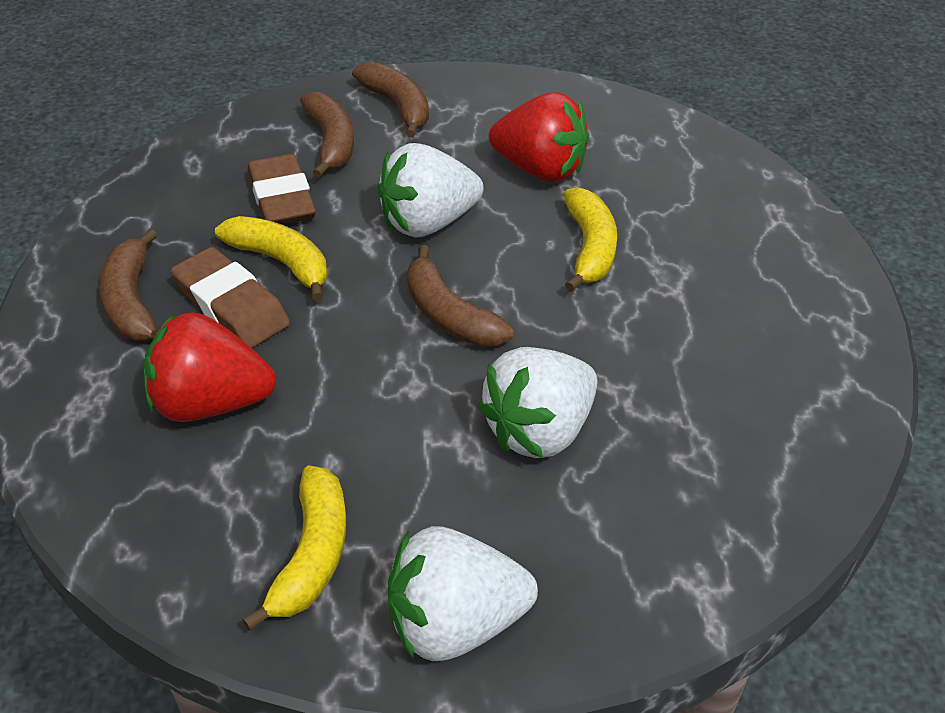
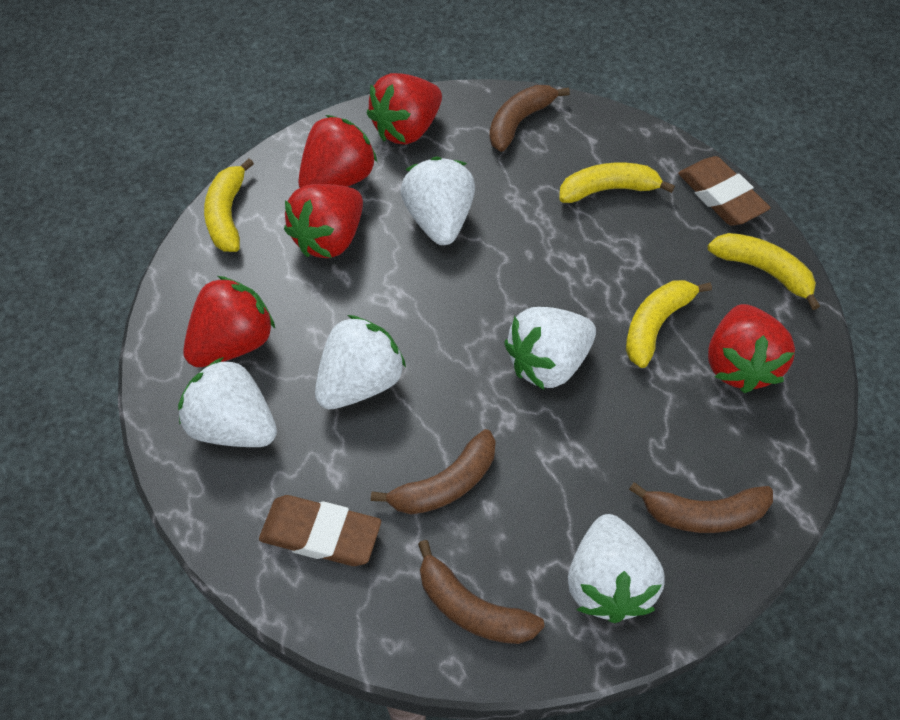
red strawberry: 2 -> 5
white strawberry: 3 -> 5
yellow banana: 3 -> 4

